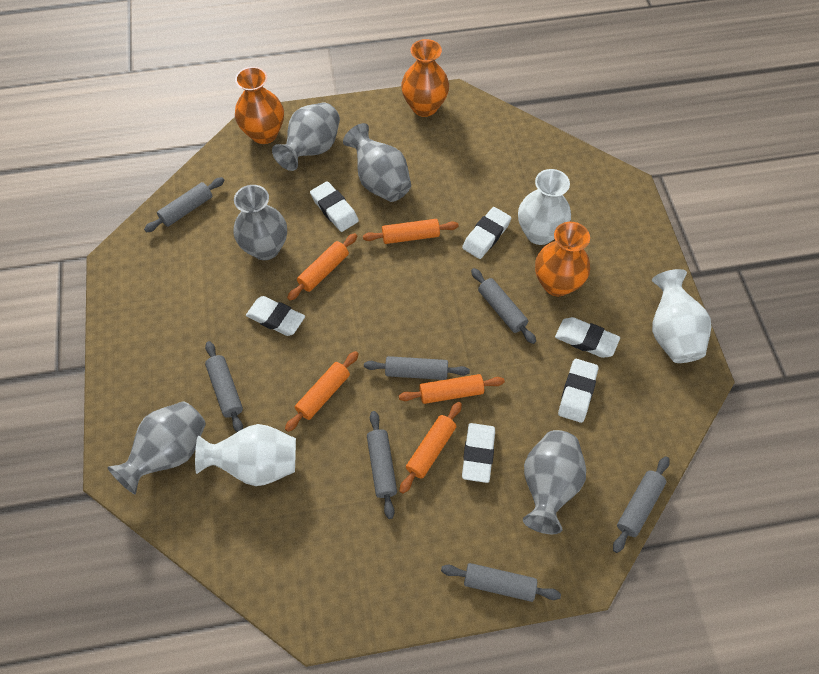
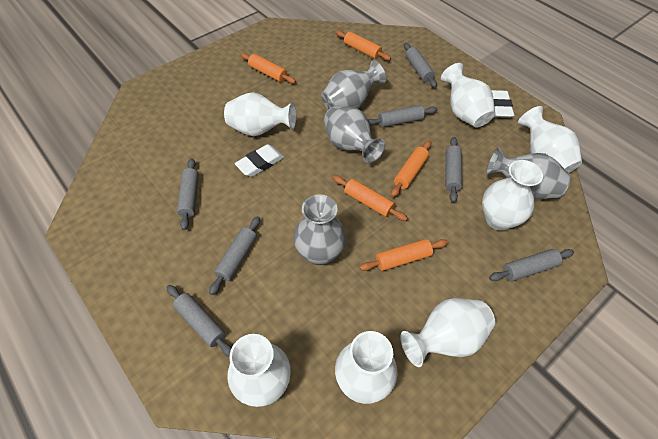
grey vase: 5 -> 4
orange vase: 3 -> 0
white eraser: 6 -> 2
white vase: 3 -> 7

